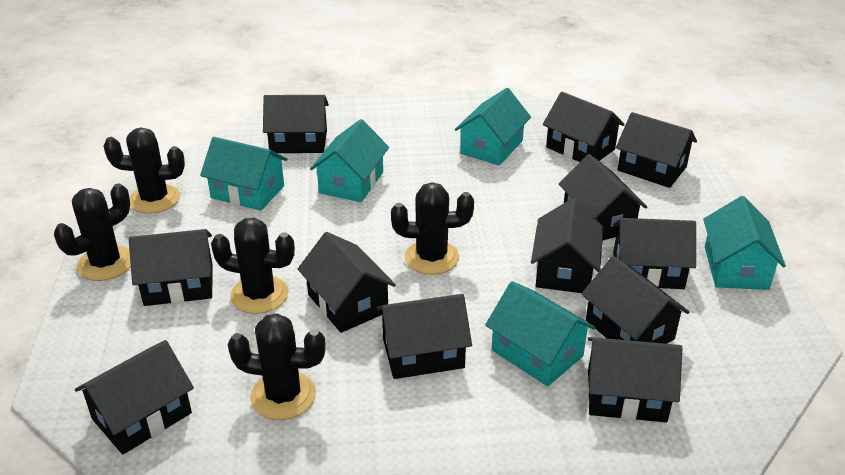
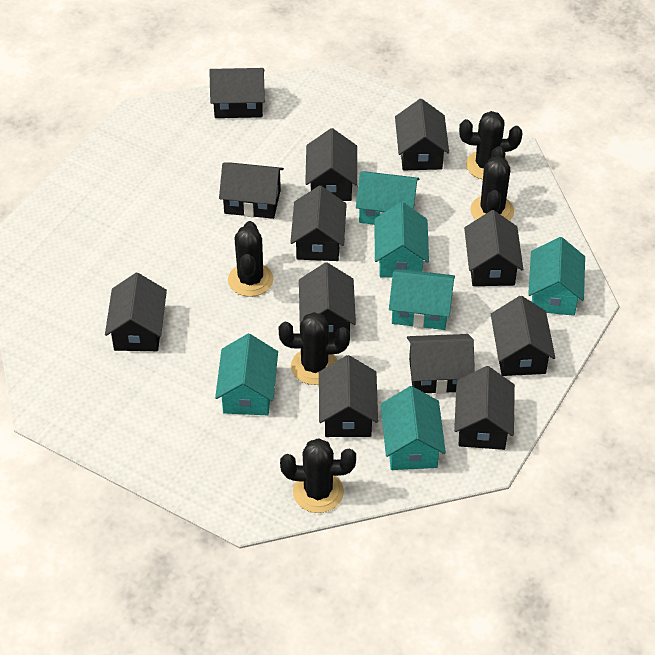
turquoise house: 5 -> 6

